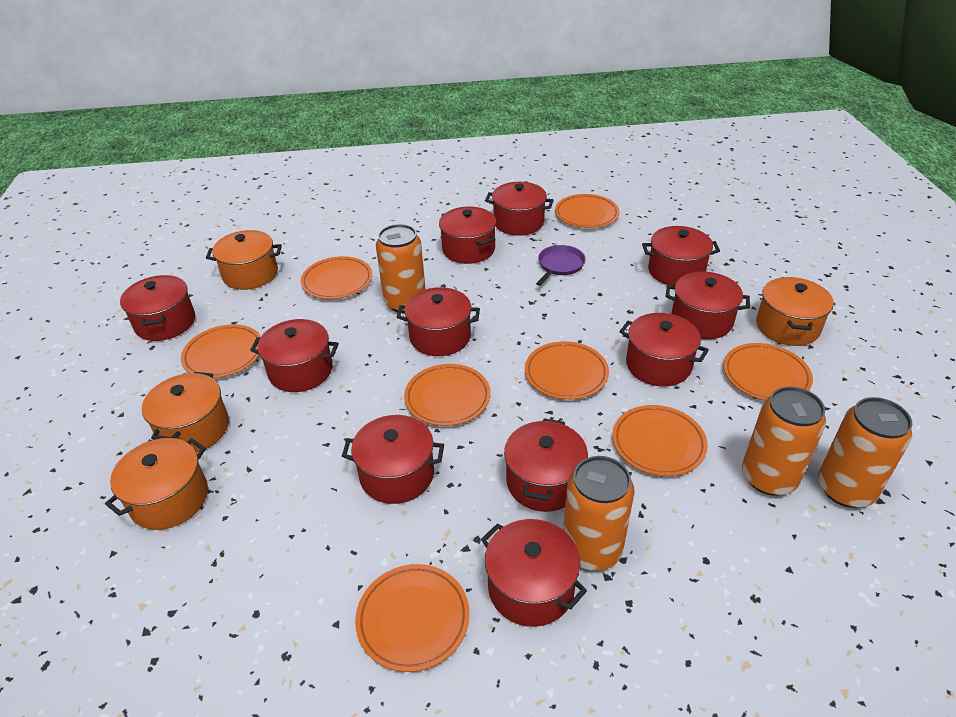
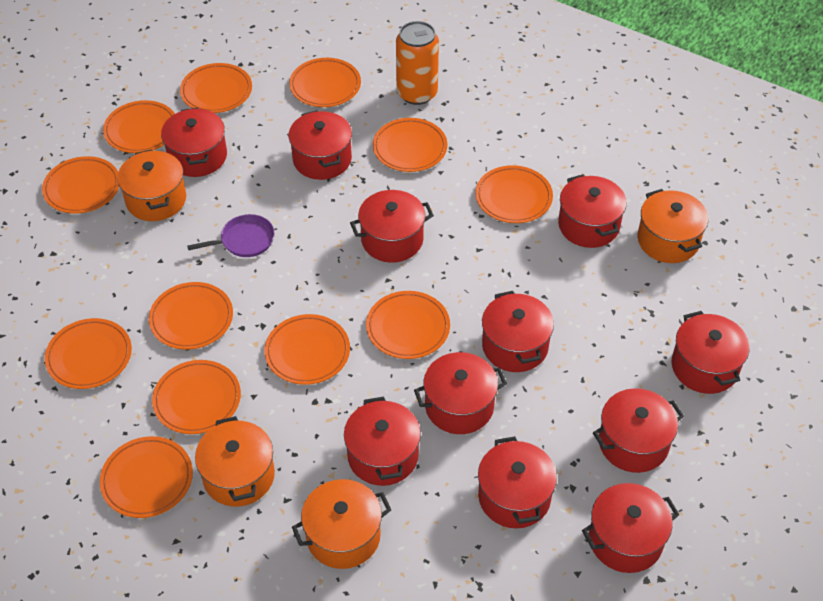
orange can: 4 -> 1
orange plate: 8 -> 12

